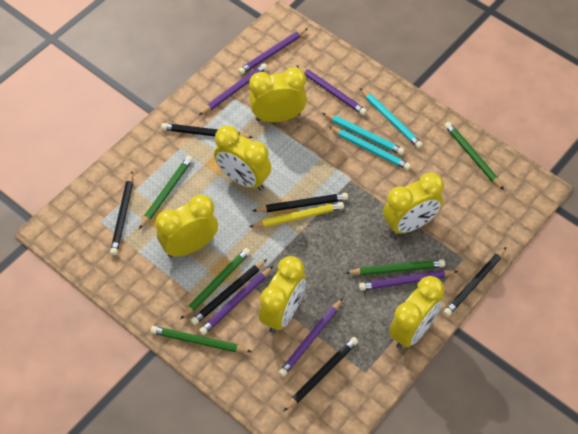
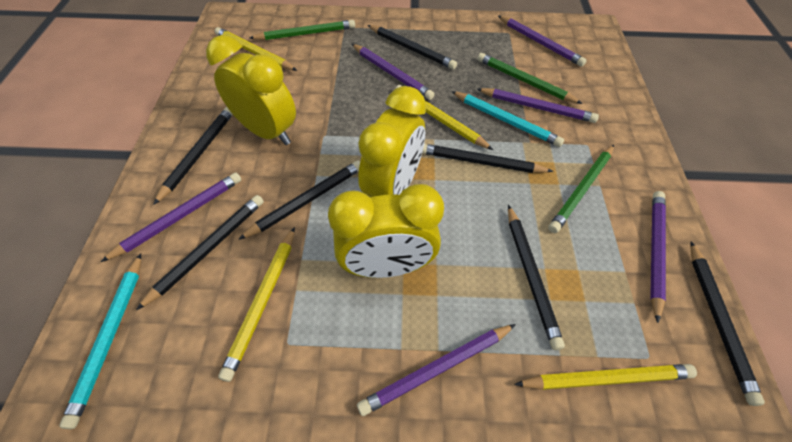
black pencil: 6 -> 7
green pencil: 5 -> 3
turquoise pencil: 3 -> 2
yellow clock: 6 -> 3
yellow pencil: 1 -> 4

